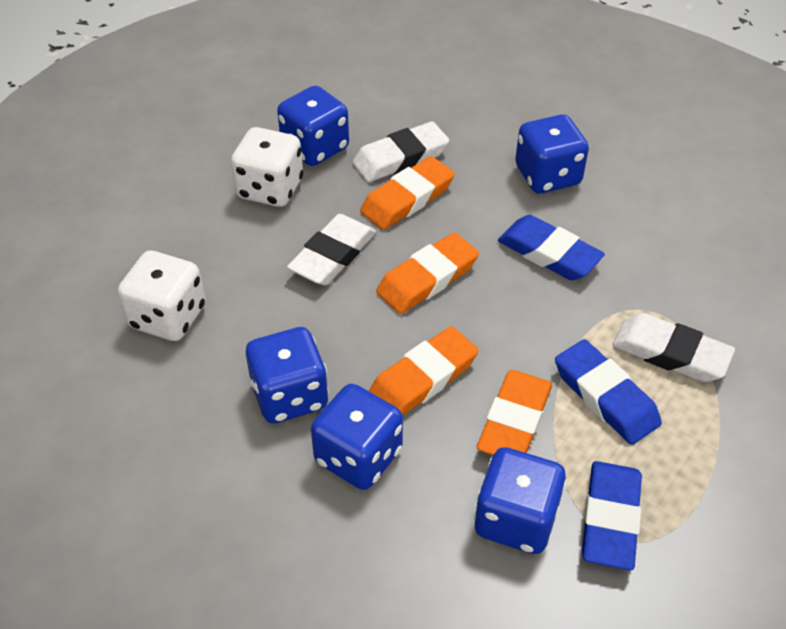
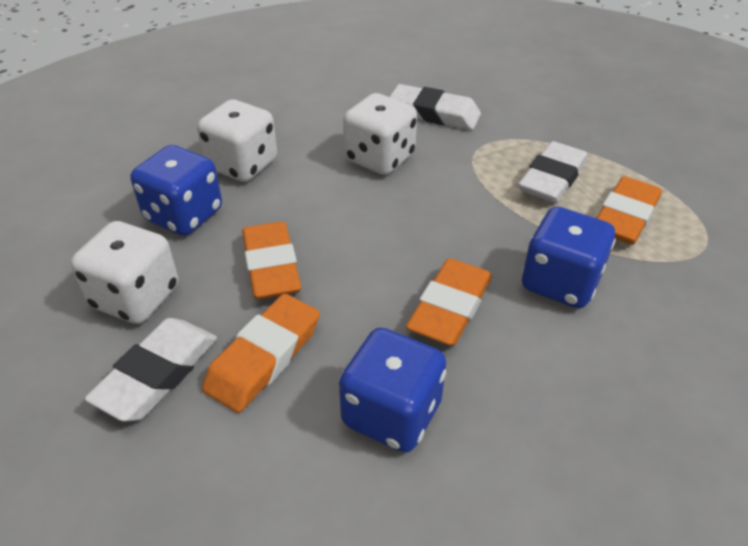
blue dice: 5 -> 3
blue eraser: 3 -> 0
white dice: 2 -> 3

